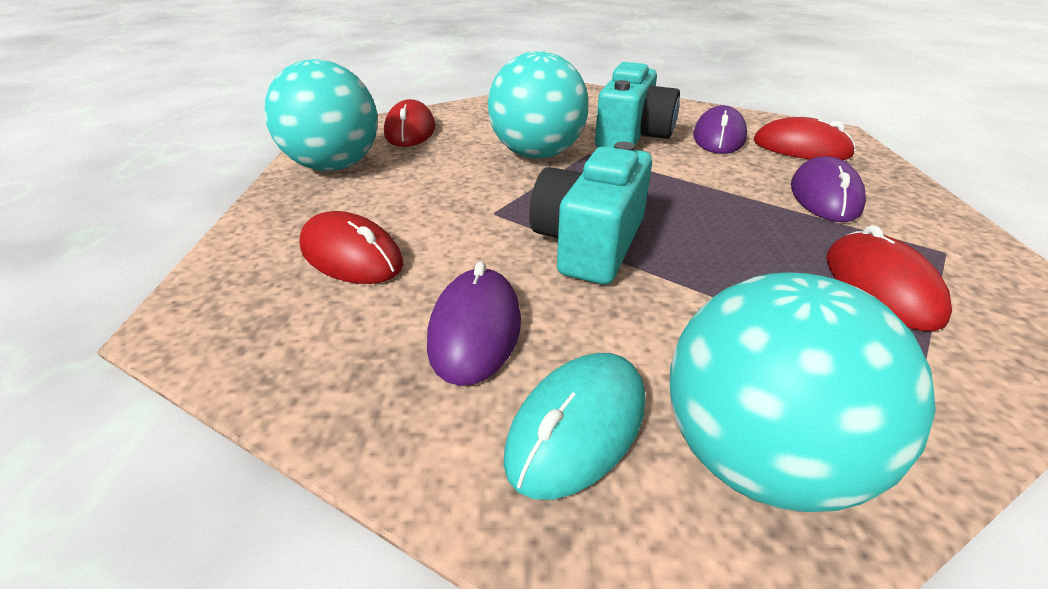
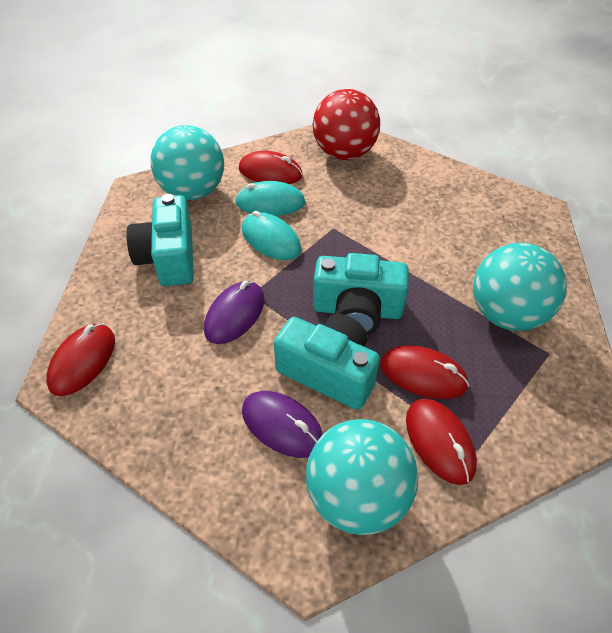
purple mouse: 3 -> 2
red ball: 0 -> 1
turquoise camera: 2 -> 3
turquoise mouse: 1 -> 2

